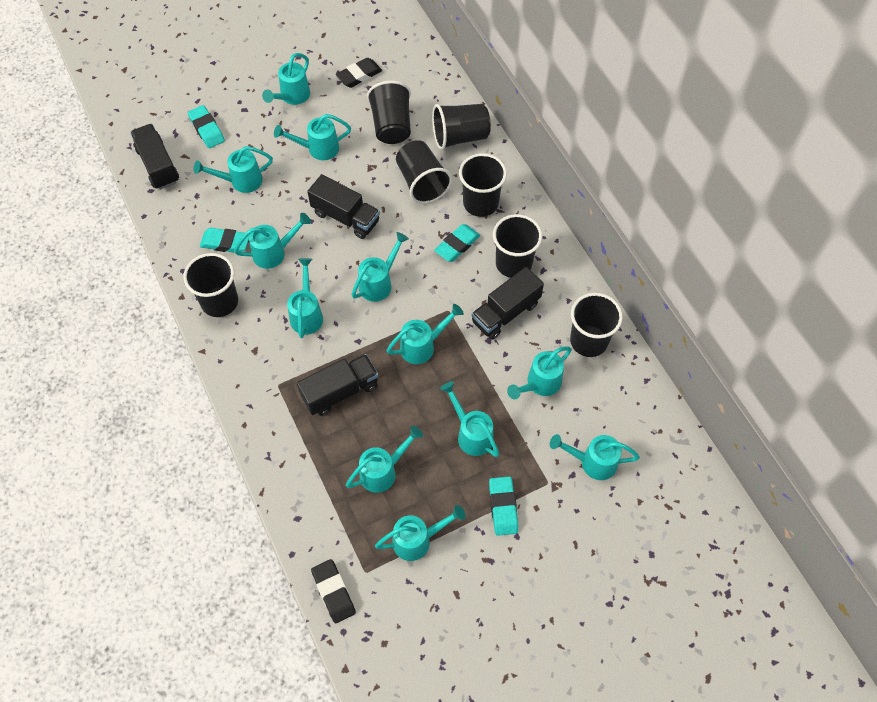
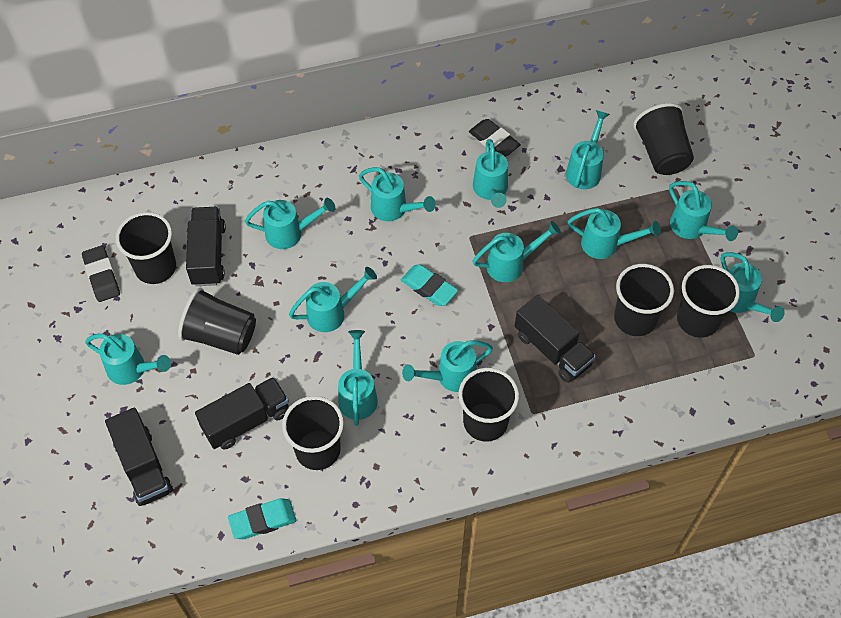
turquoise eraser: 4 -> 2

